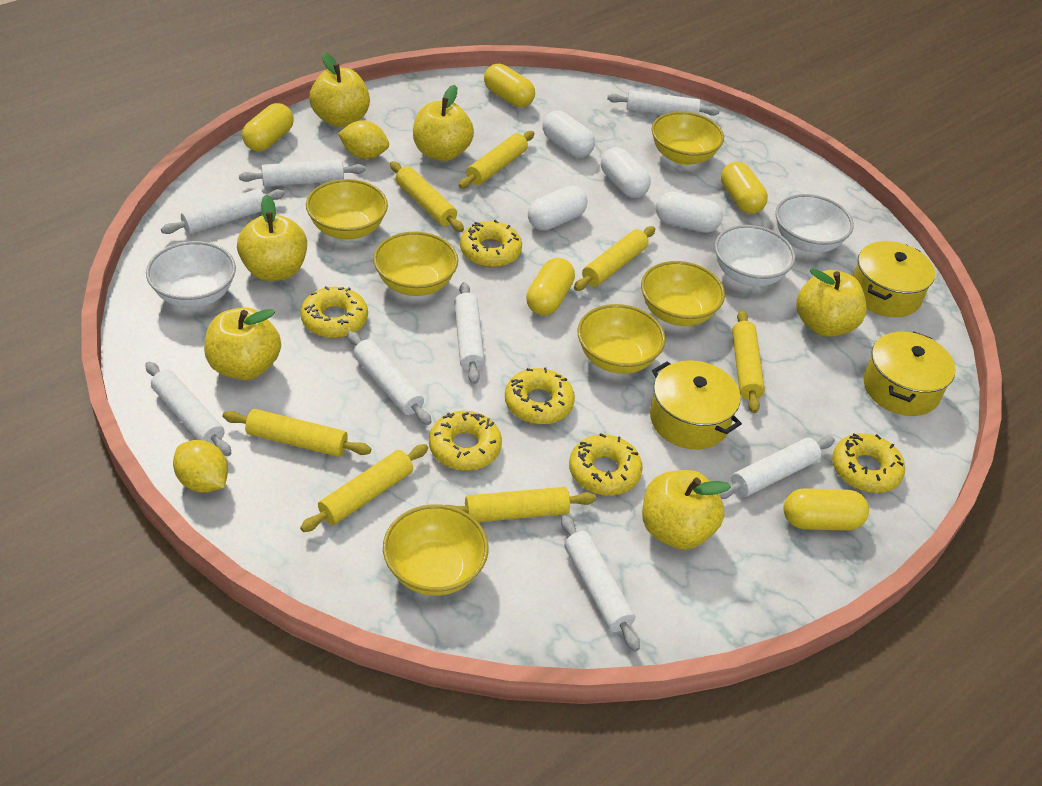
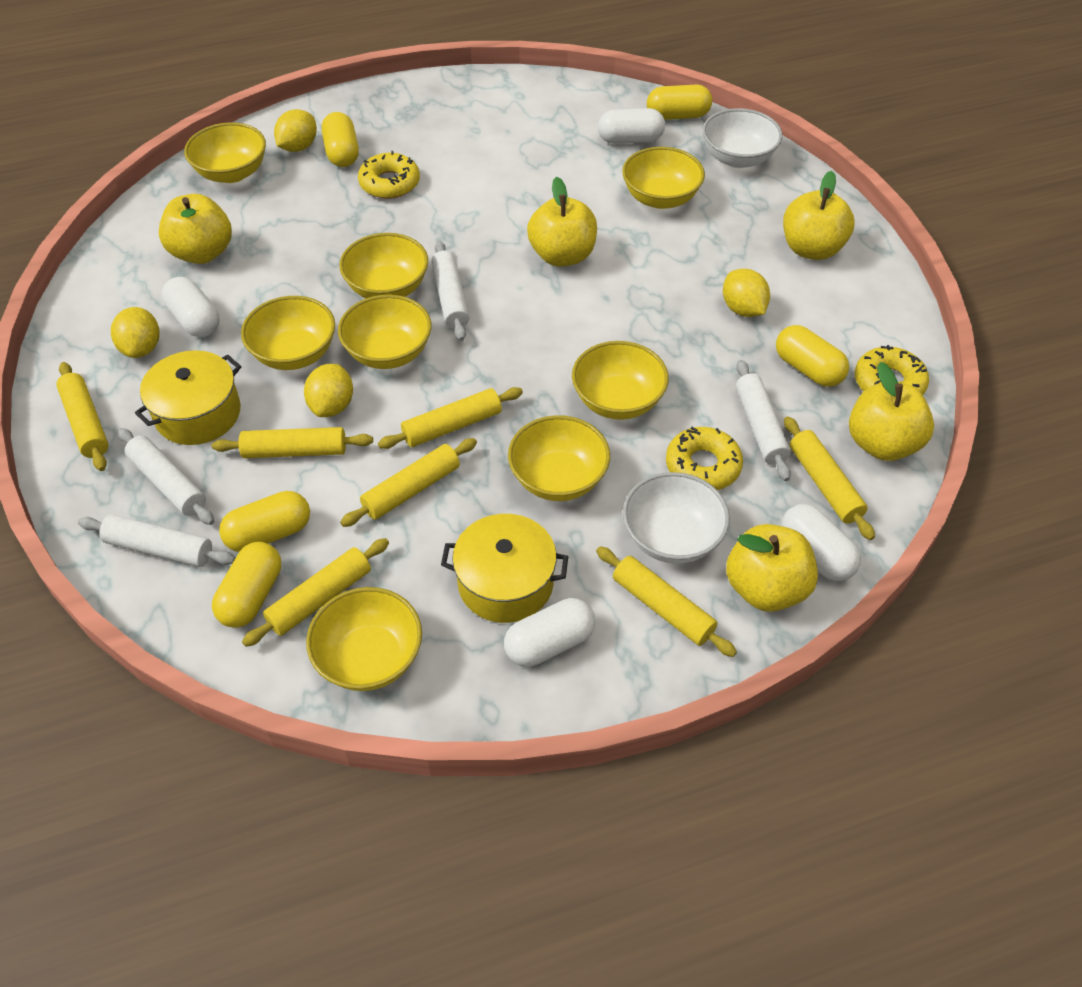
white bowl: 3 -> 2
white rolling pin: 8 -> 4
yellow apple: 6 -> 5
yellow bowl: 6 -> 8
yellow donut: 6 -> 3
yellow lemon: 2 -> 4
yellow pot: 3 -> 2

